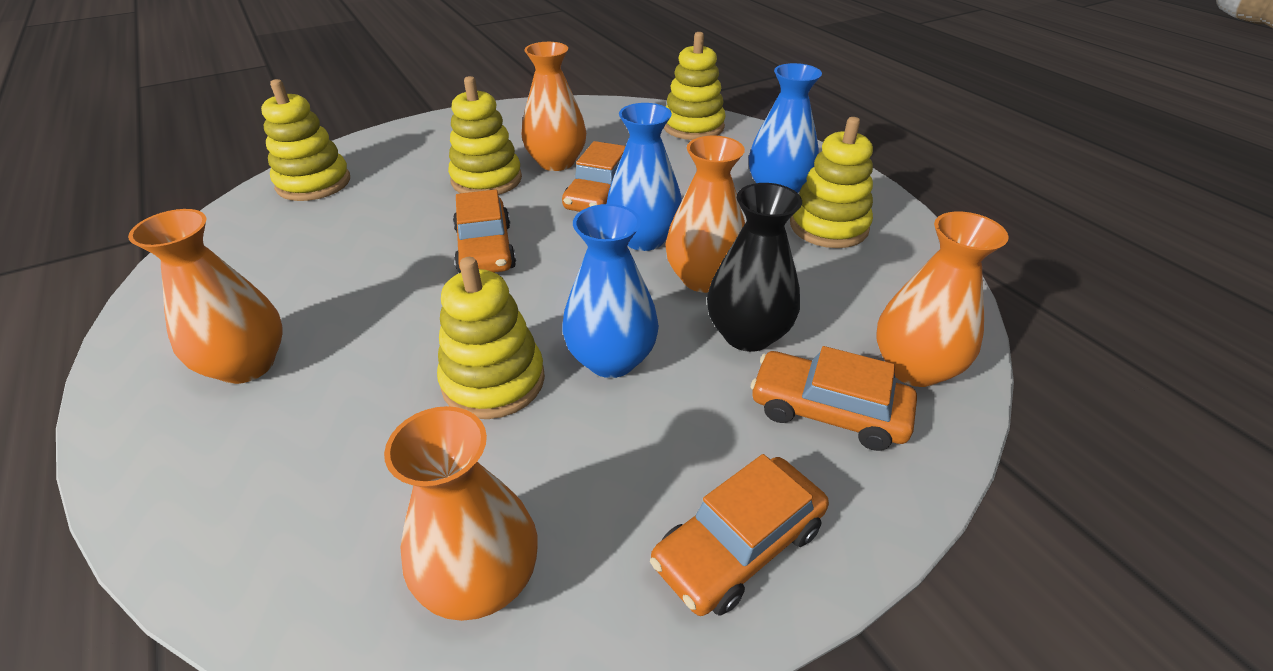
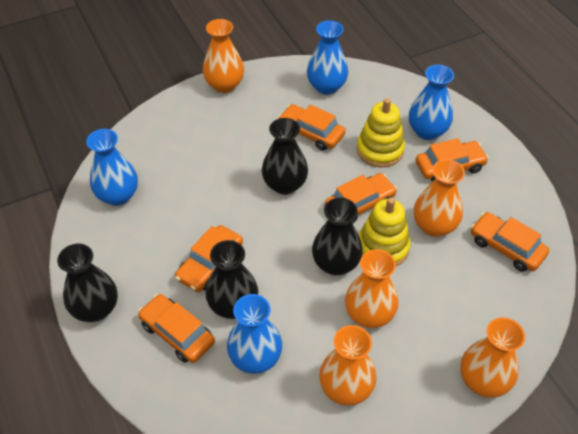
black vase: 1 -> 4
blue vase: 3 -> 4
orange car: 4 -> 6
yellow stacking toy: 5 -> 2

